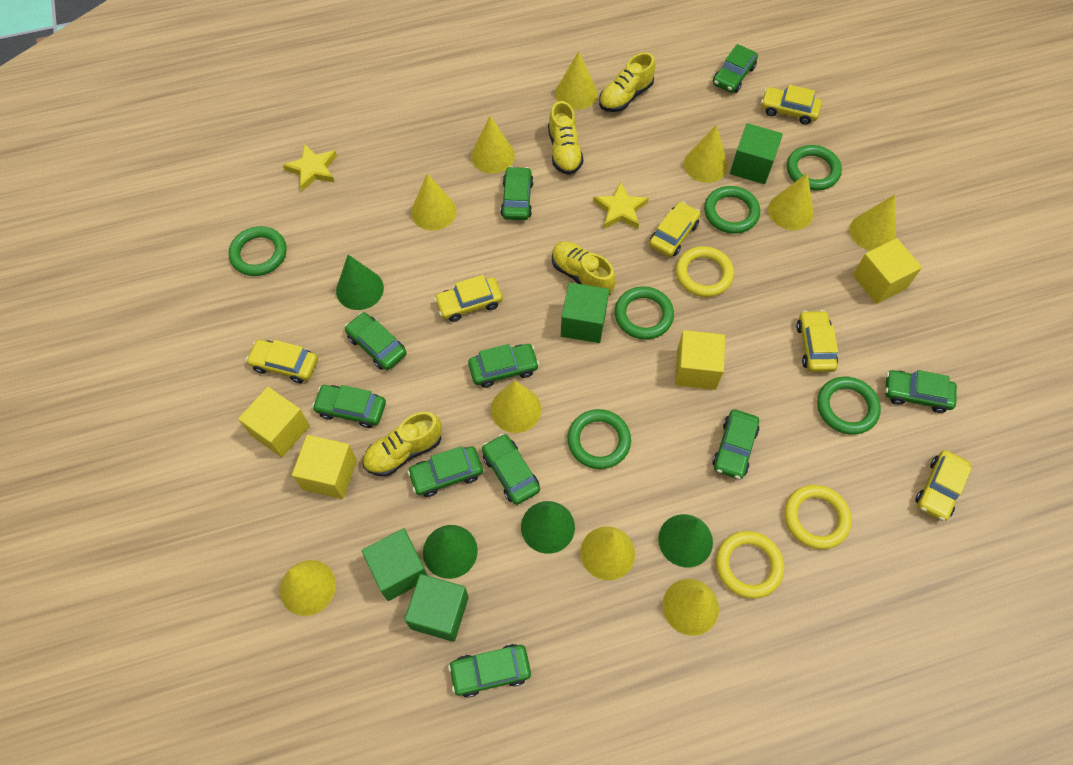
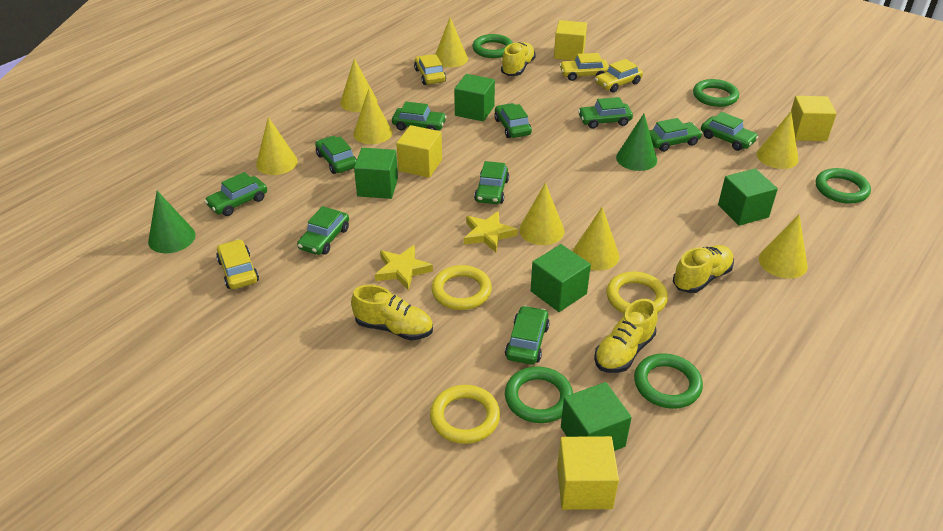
green cone: 4 -> 2
green cube: 4 -> 5
green ring: 6 -> 5
yellow car: 6 -> 4
yellow cone: 10 -> 8

